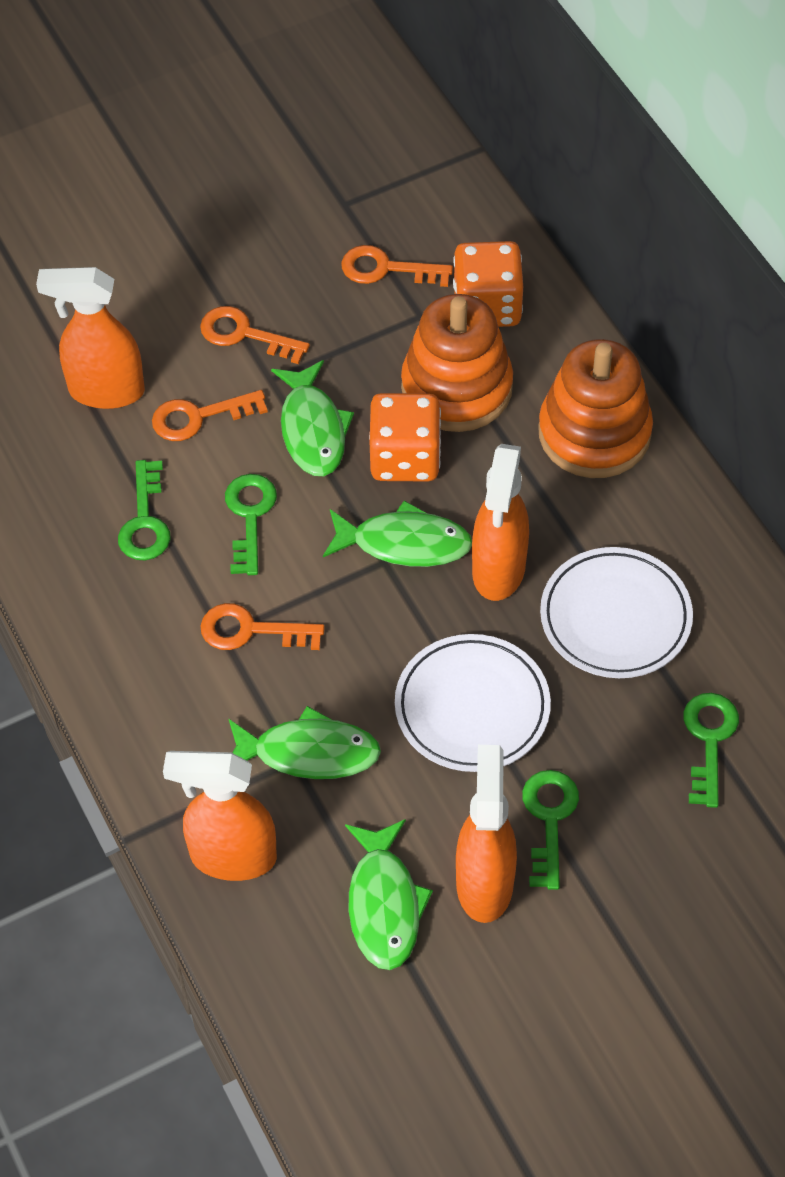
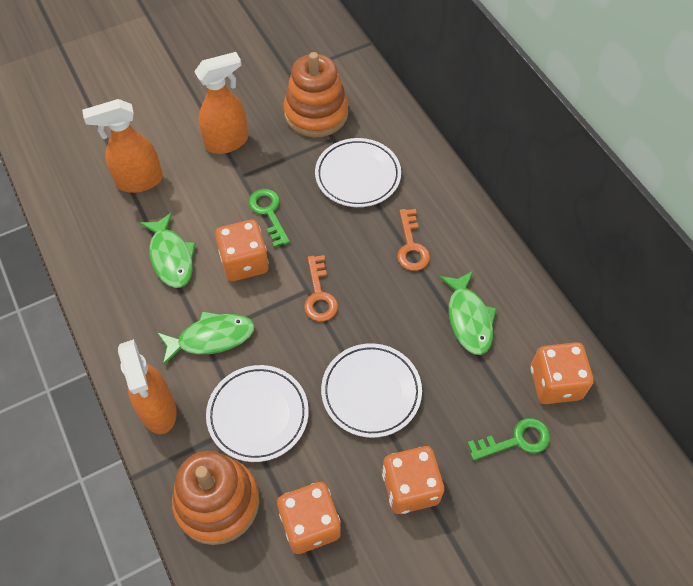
green fish: 4 -> 3
green key: 4 -> 2
orange dice: 2 -> 4
orange key: 4 -> 2
orange spray bottle: 4 -> 3
white plate: 2 -> 3

